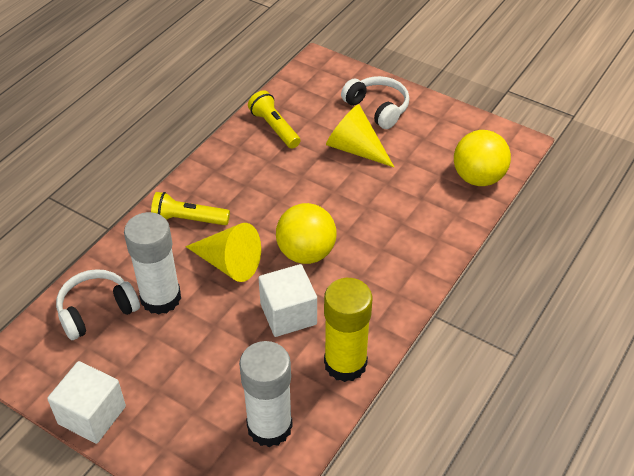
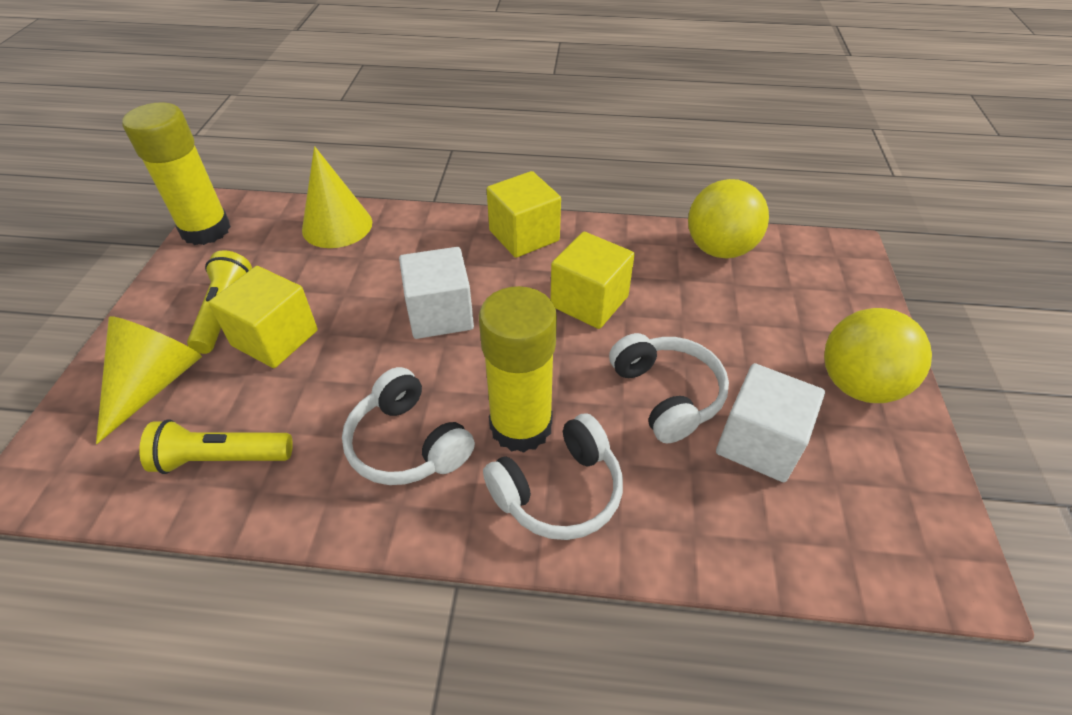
white glue stick: 2 -> 0
white headphones: 2 -> 3
yellow cube: 0 -> 3
yellow glue stick: 1 -> 2

